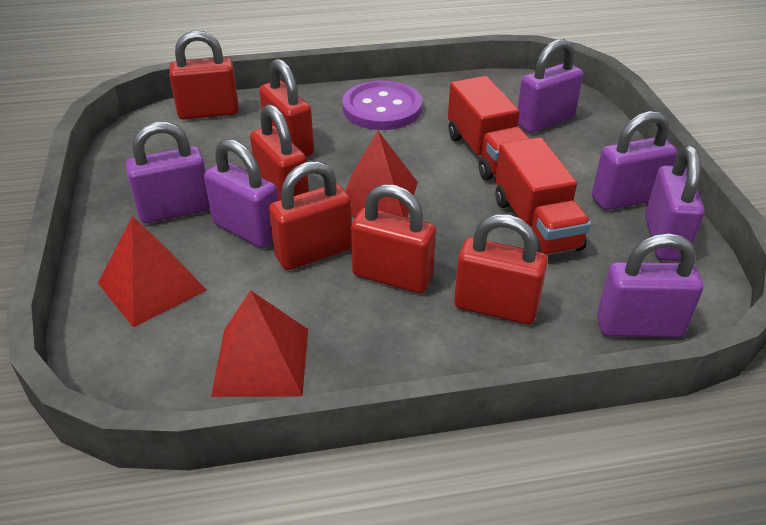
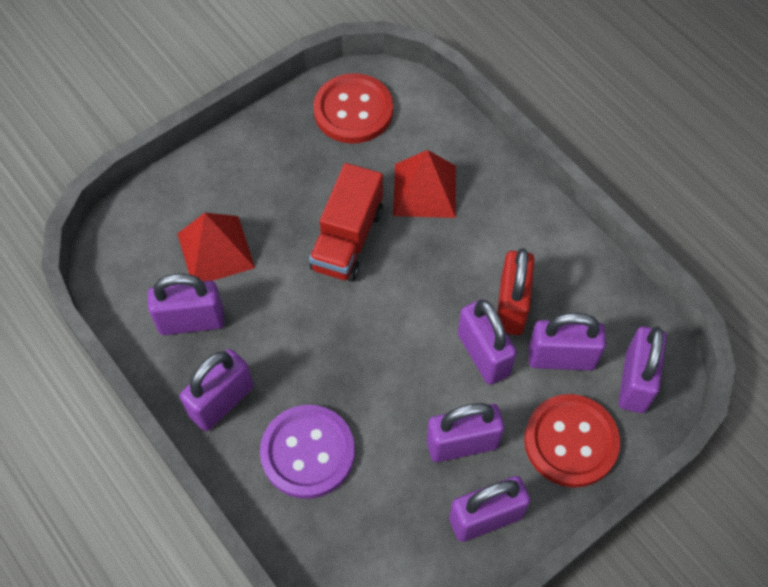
purple padlock: 6 -> 7
red button: 0 -> 2
red padlock: 6 -> 1
red pyramid: 3 -> 2
red truck: 2 -> 1

